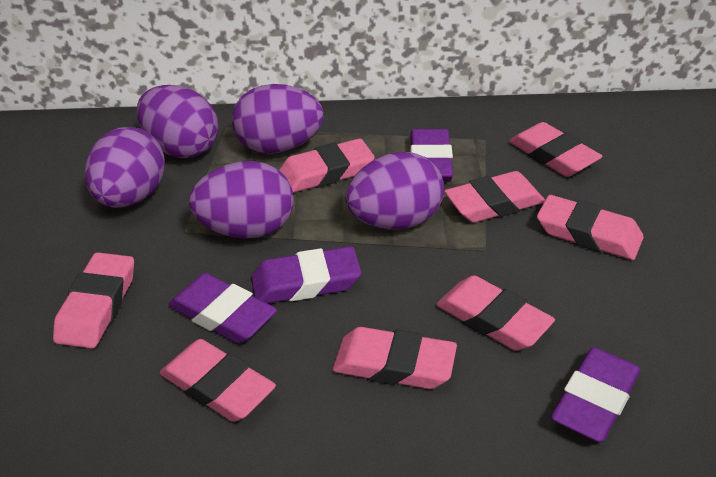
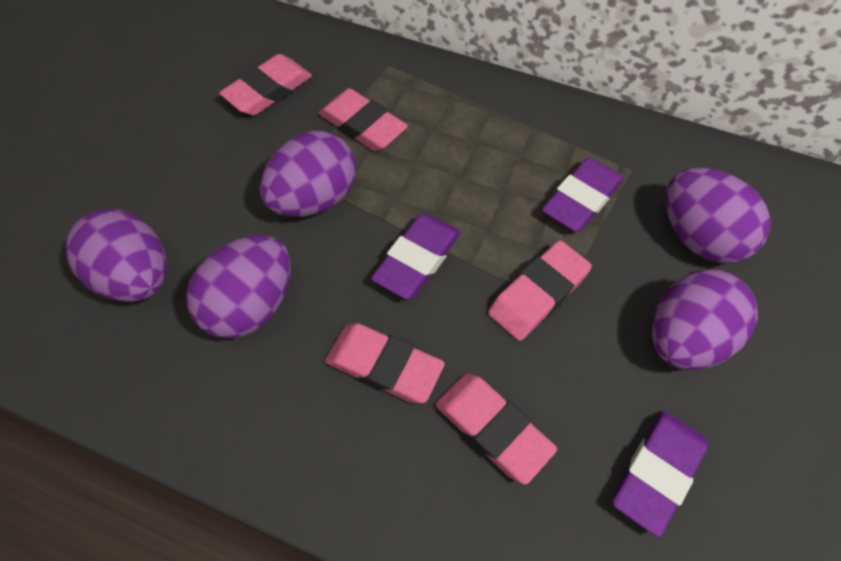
pink eraser: 8 -> 5
purple eraser: 4 -> 3

